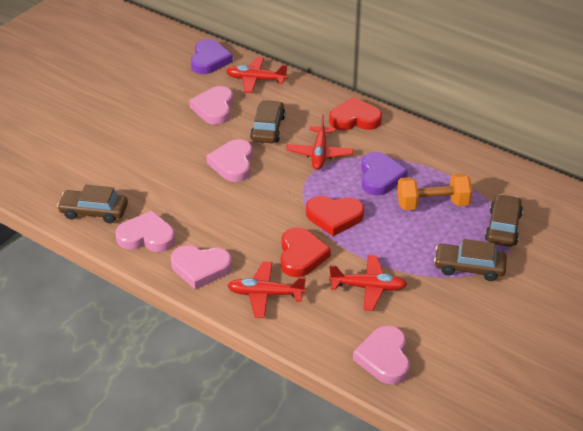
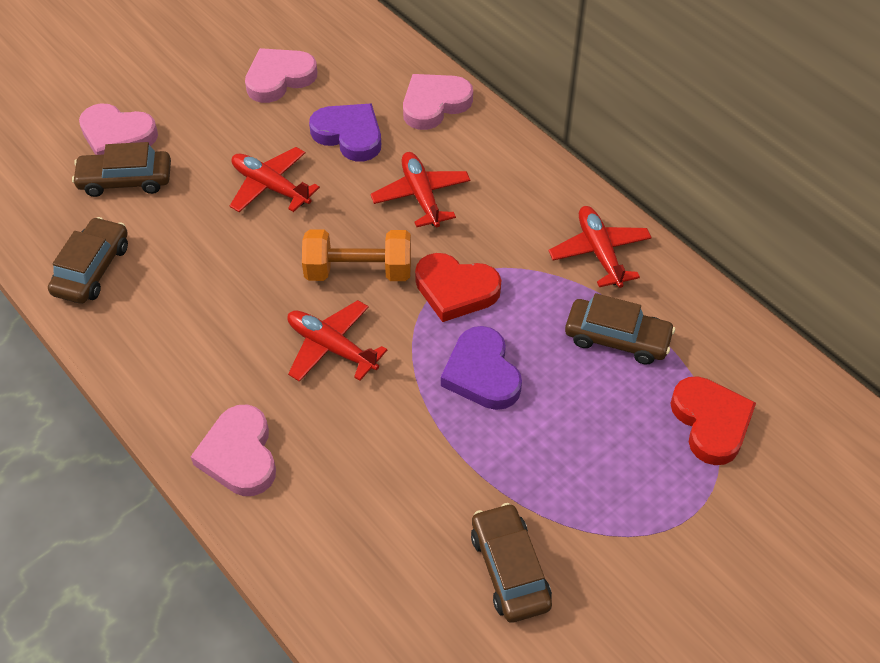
pink heart: 5 -> 4
red heart: 3 -> 2

